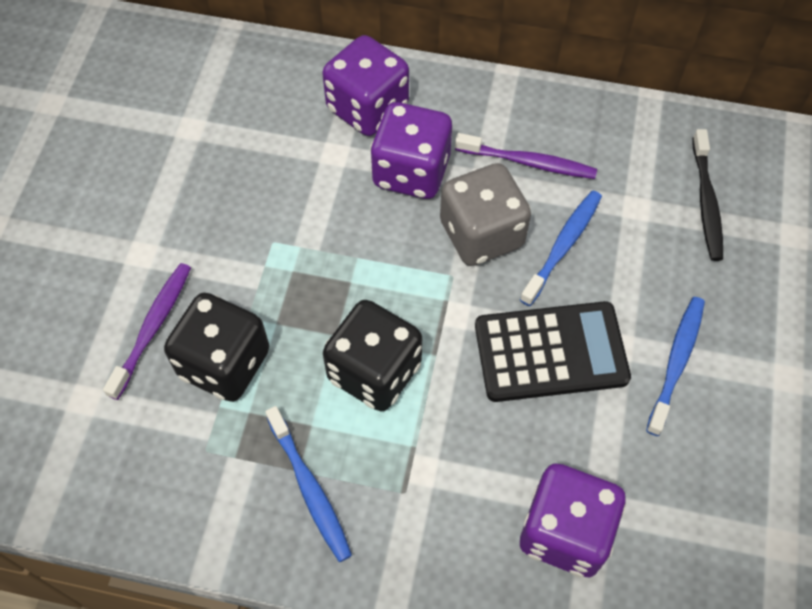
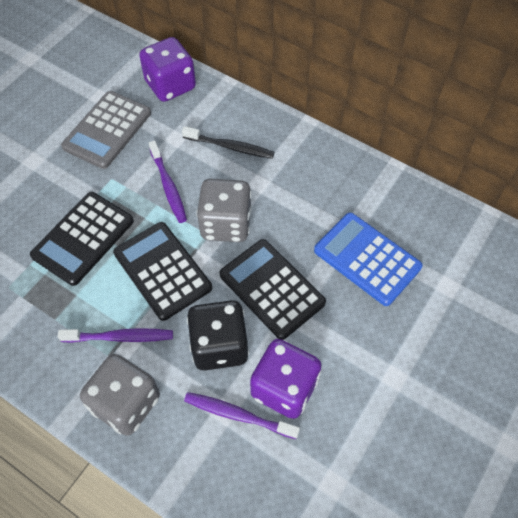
black calculator: 1 -> 3
black dice: 2 -> 1
blue calculator: 0 -> 1
blue toothbrush: 3 -> 0
grey calculator: 0 -> 1
grey dice: 1 -> 2
purple dice: 3 -> 2
purple toothbrush: 2 -> 3

